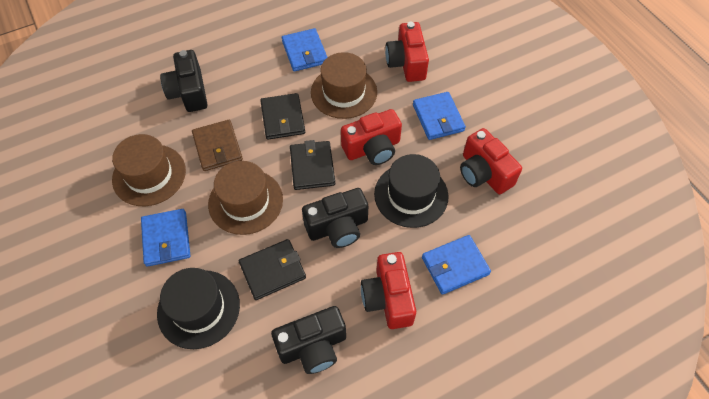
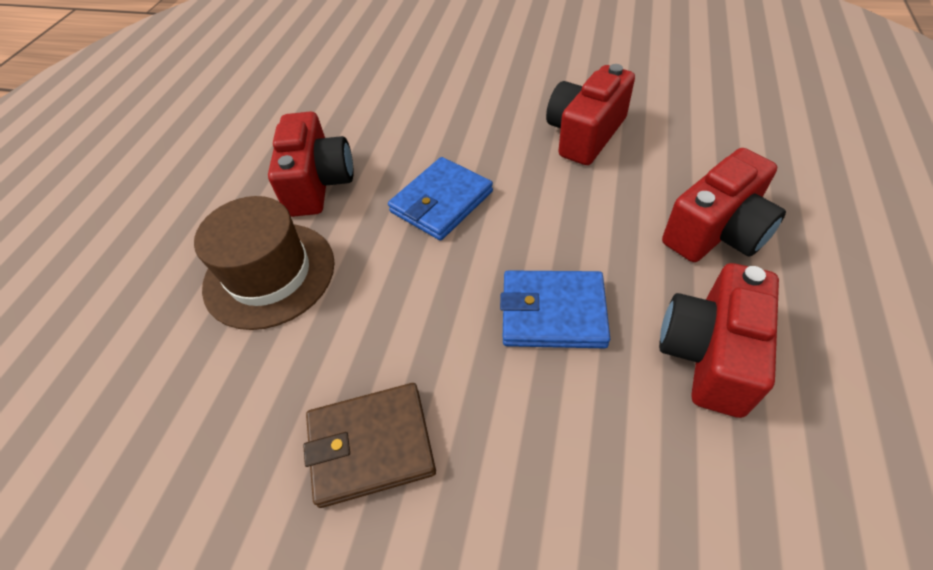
black camera: 3 -> 0
black hat: 2 -> 0
black wallet: 3 -> 0
blue wallet: 4 -> 2
brown hat: 3 -> 1

